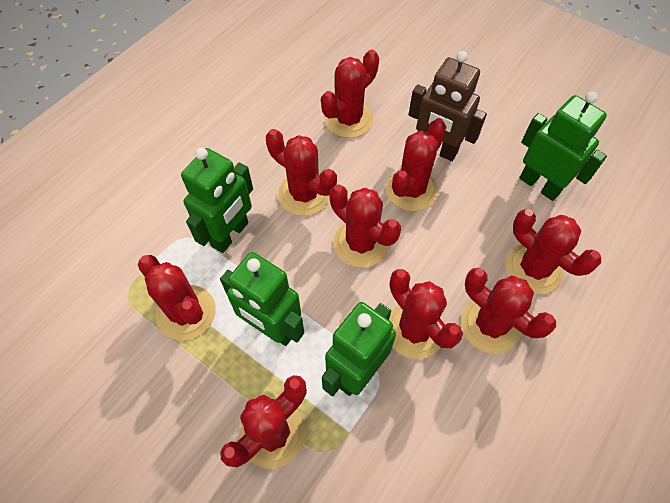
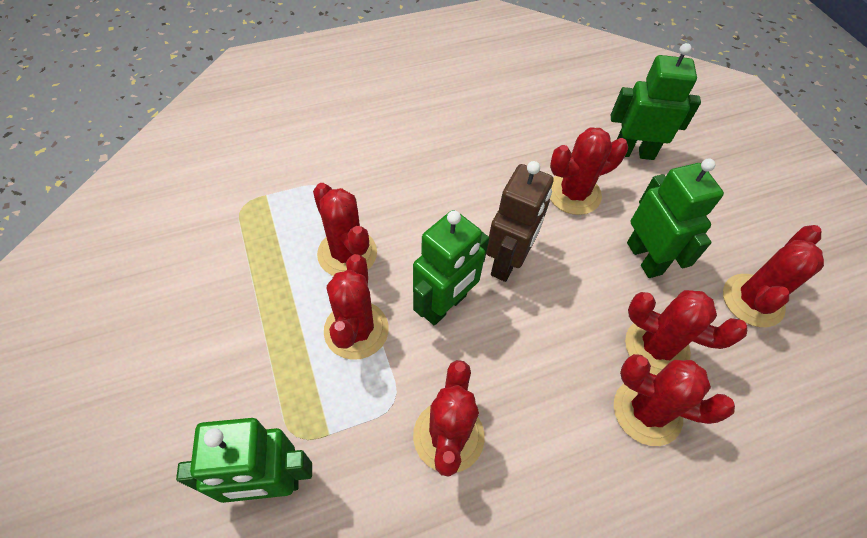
red cactus: 9 -> 7

